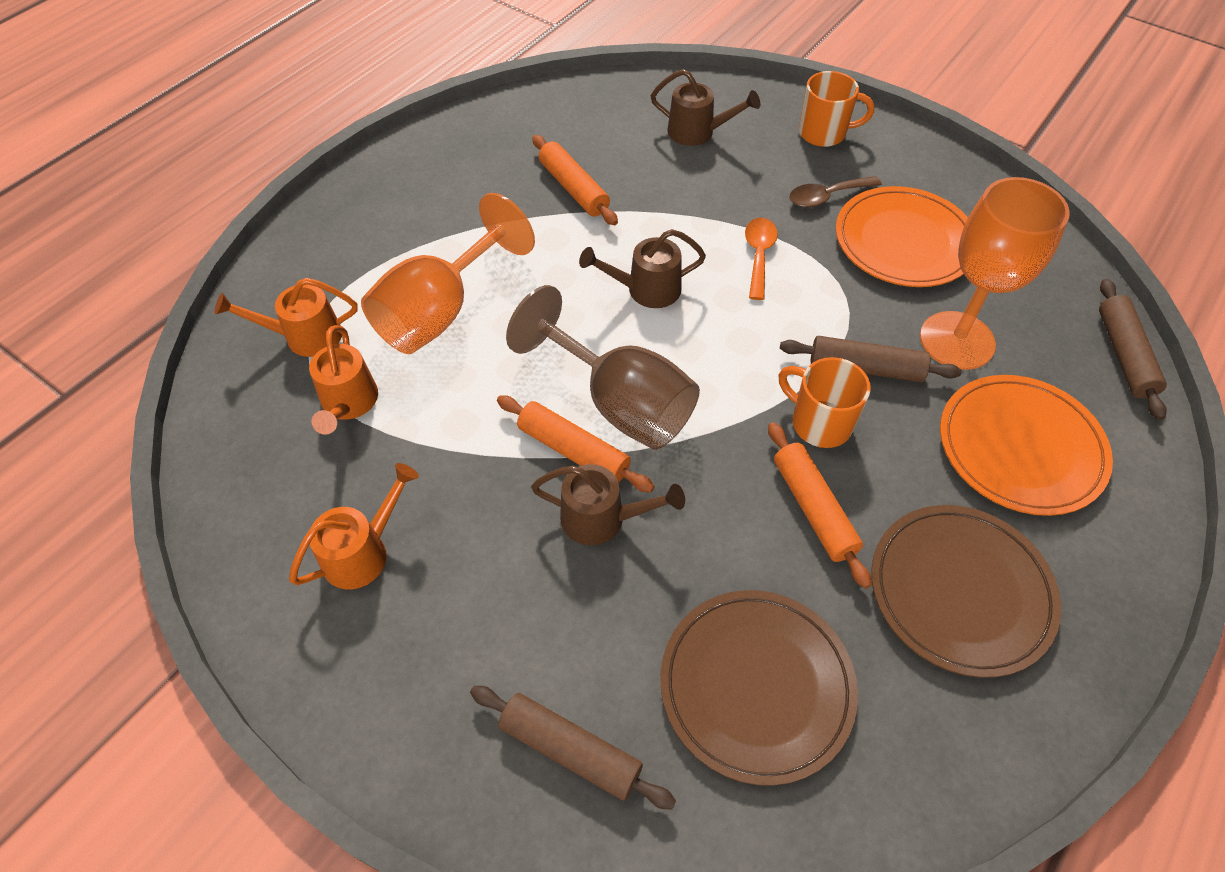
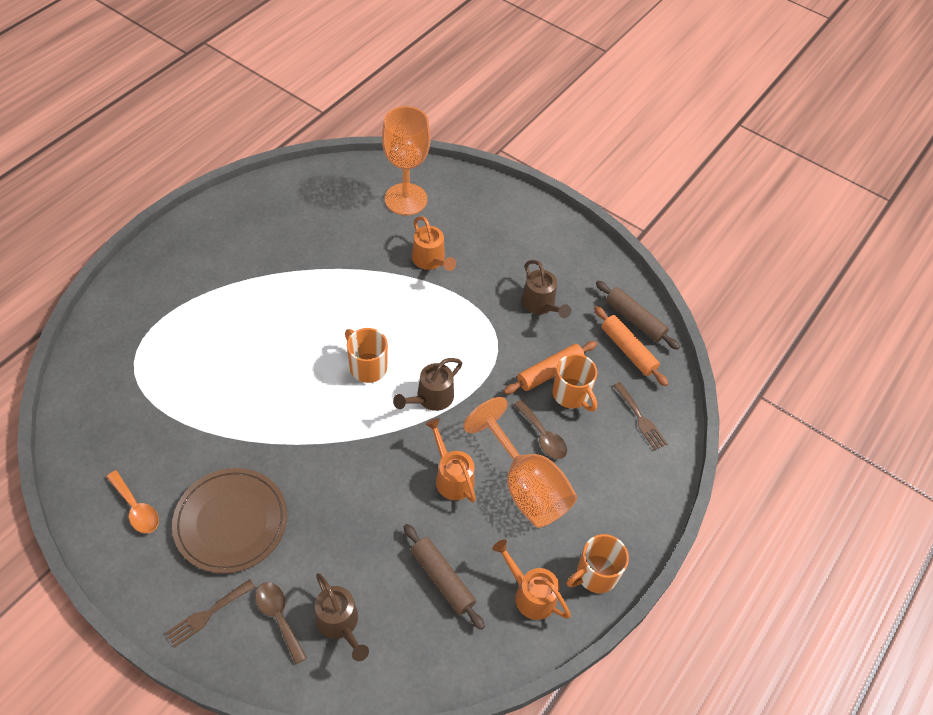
brown fork: 0 -> 2
brown goblet: 1 -> 0
brown plate: 2 -> 1
brown rolling pin: 3 -> 2
brown spoon: 1 -> 2
orange mug: 2 -> 3
orange plate: 2 -> 0
orange rolling pin: 3 -> 2

